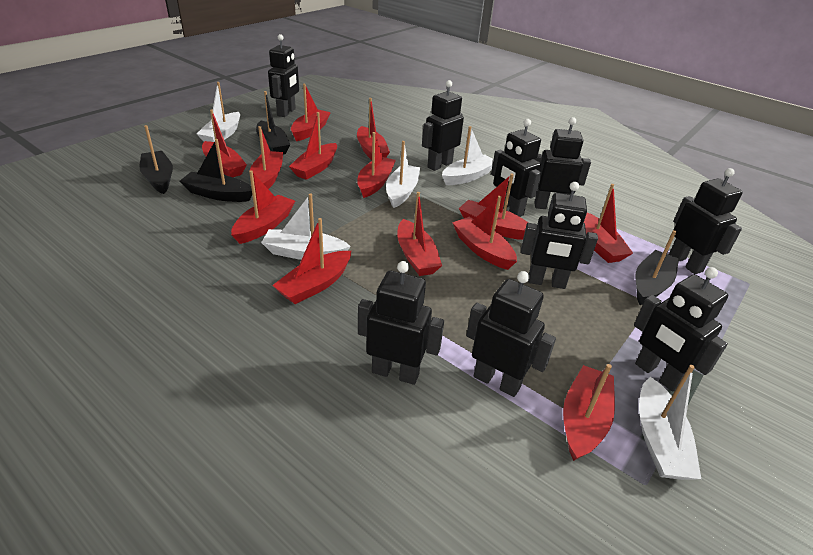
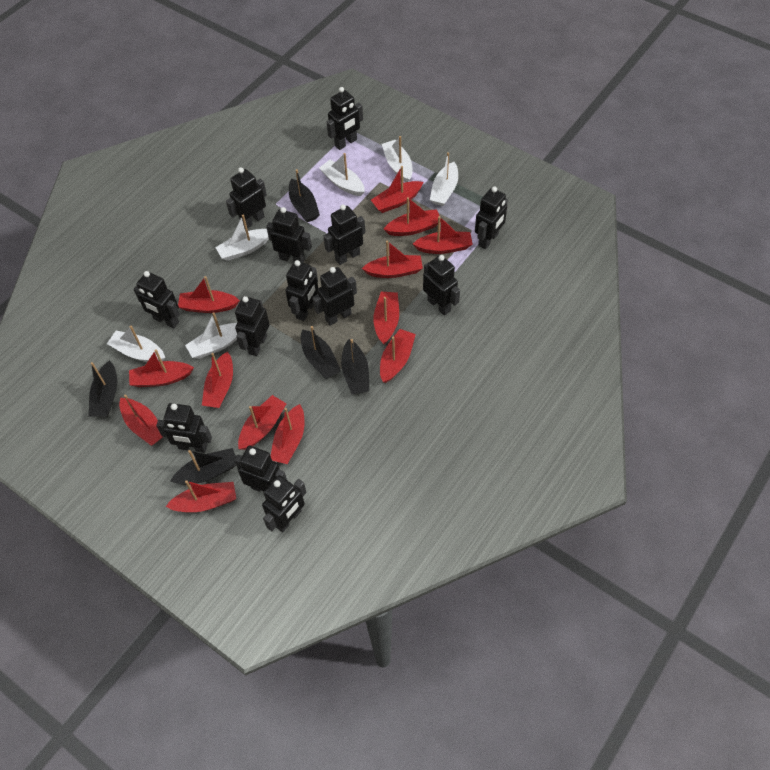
black boat: 4 -> 5
black robot: 9 -> 13
white boat: 5 -> 6

